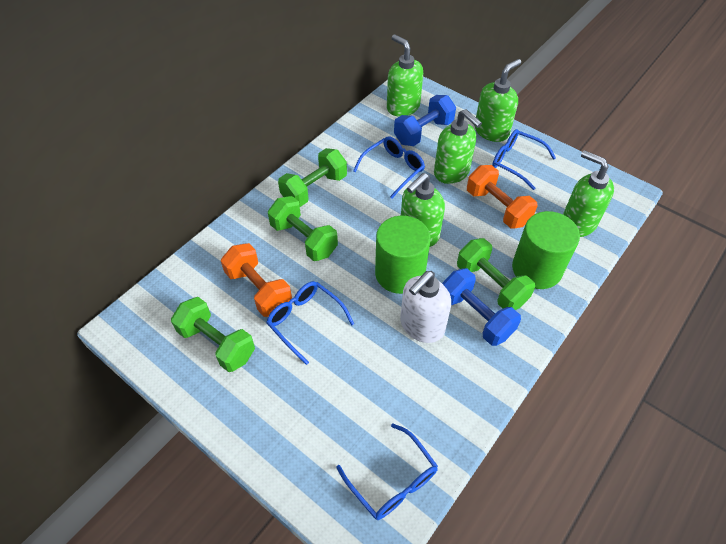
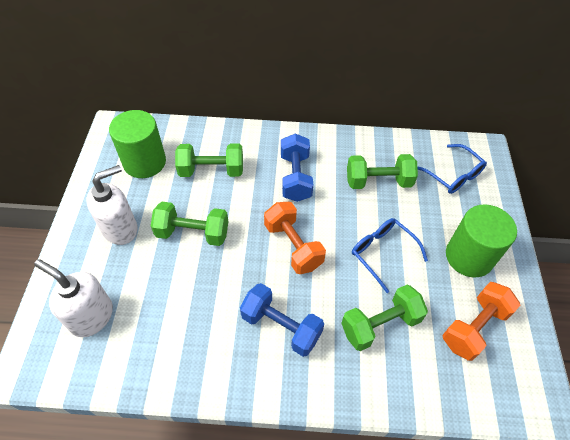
blue glasses: 4 -> 2
green soap dispenser: 5 -> 0
white soap dispenser: 1 -> 2

